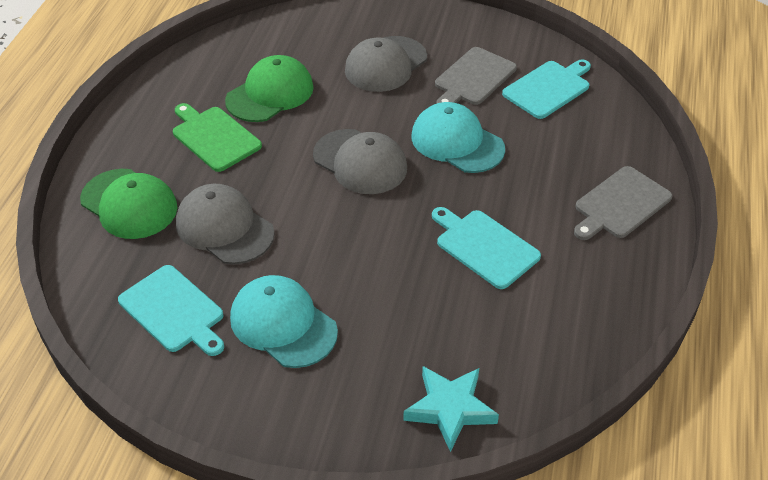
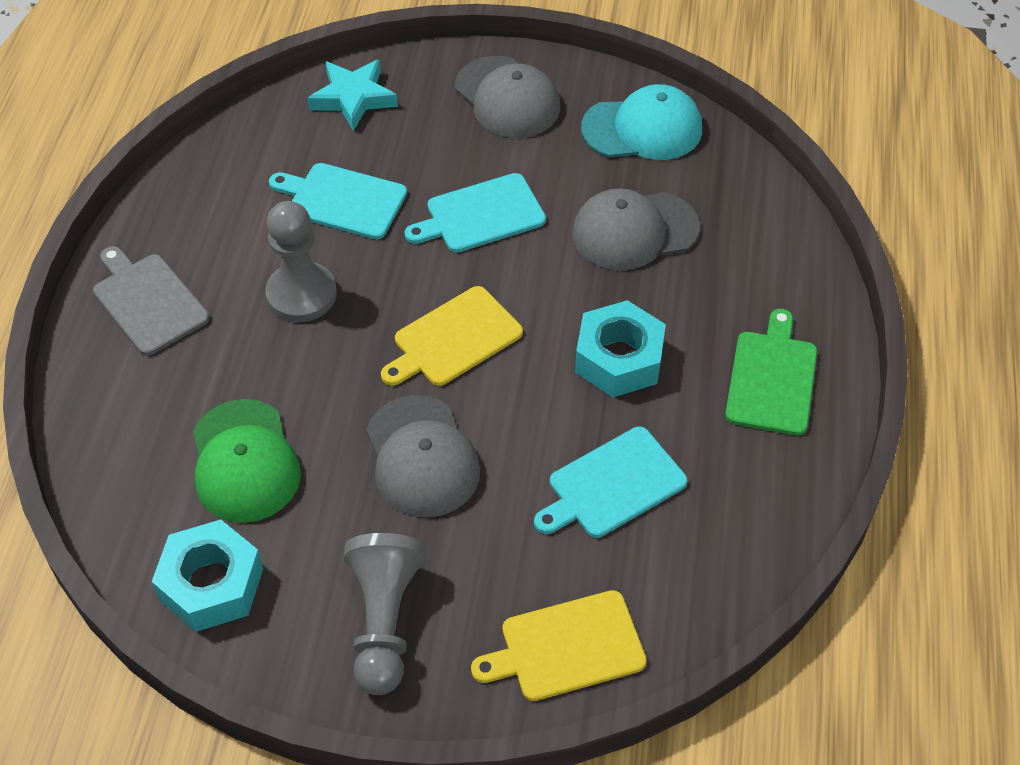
green cap: 2 -> 1
grey cutting board: 2 -> 1
grey pawn: 0 -> 2
turquoise cap: 2 -> 1
turquoise nut: 0 -> 2
yellow cutting board: 0 -> 2

